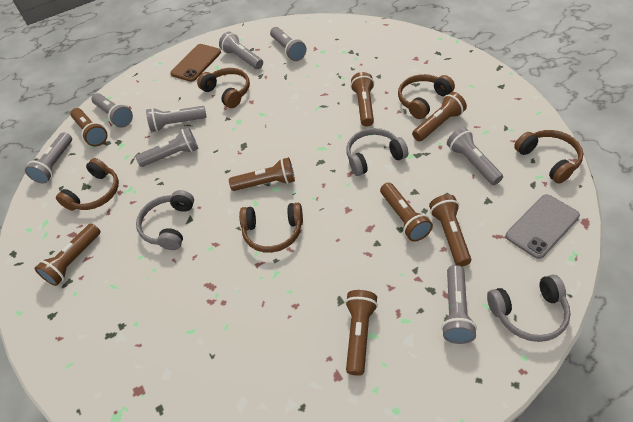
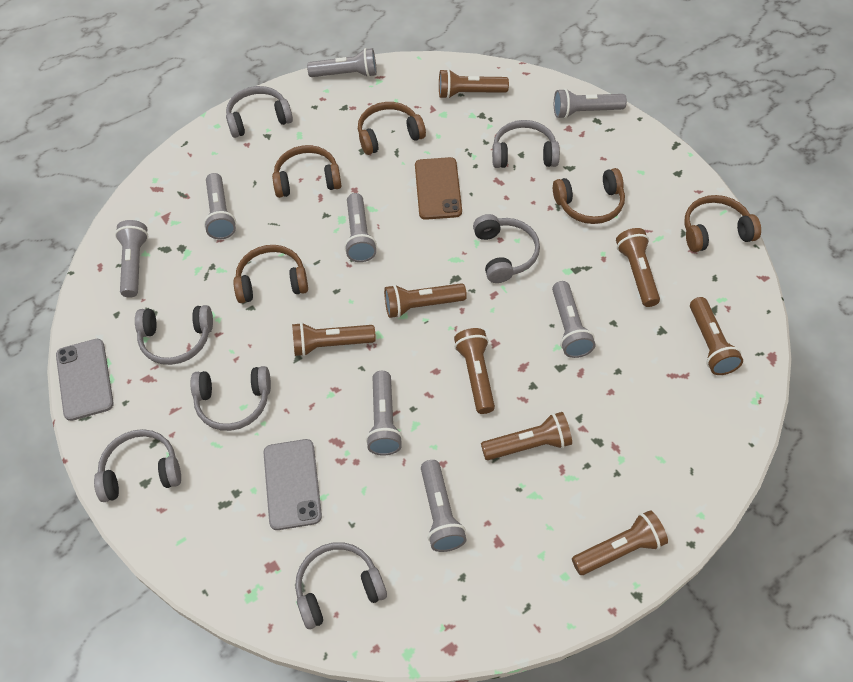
grey headphones: 3 -> 7
grey phone: 1 -> 2

